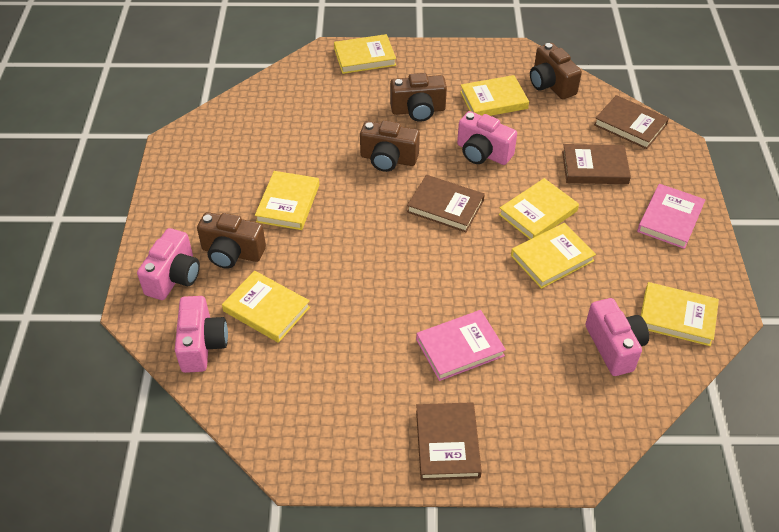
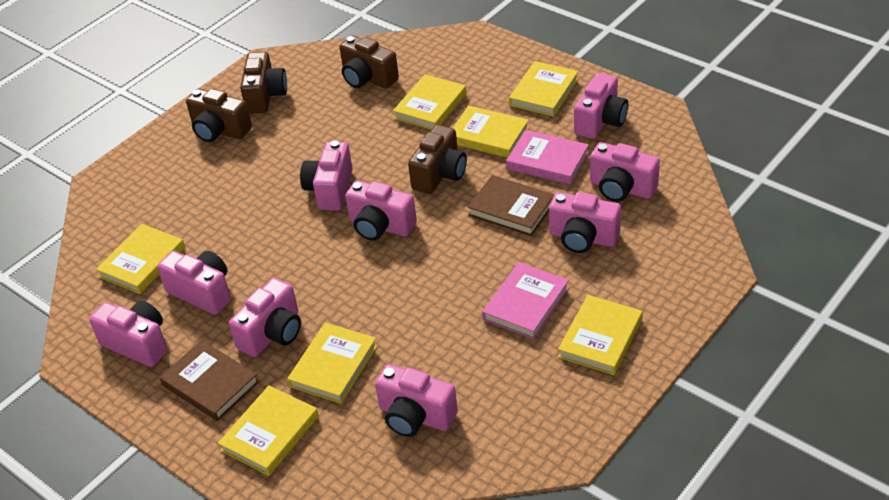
brown book: 4 -> 2
pink camera: 4 -> 9

